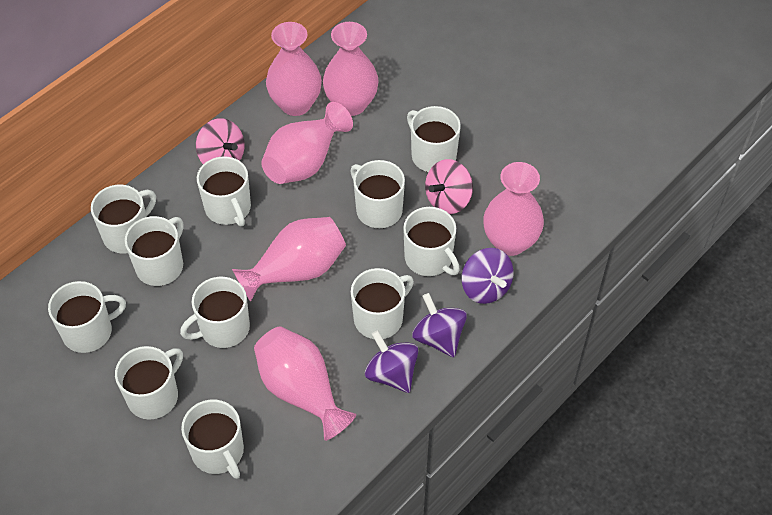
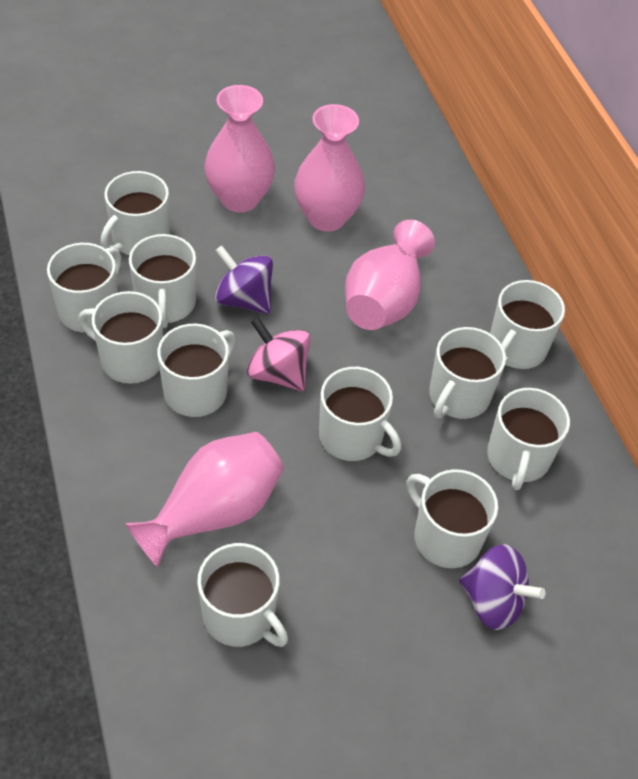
pink spinning top: 2 -> 1
pink vase: 6 -> 4
purple spinning top: 3 -> 2

